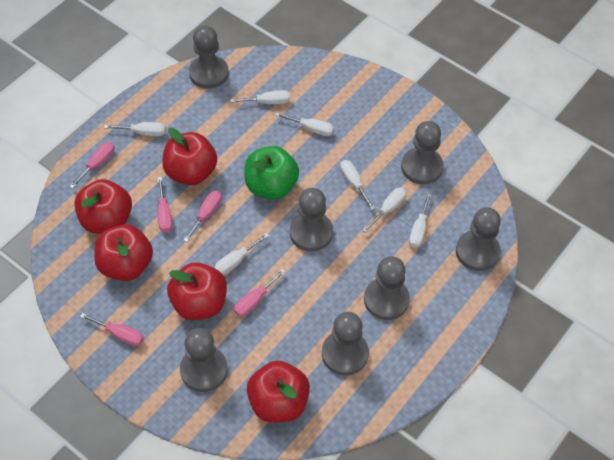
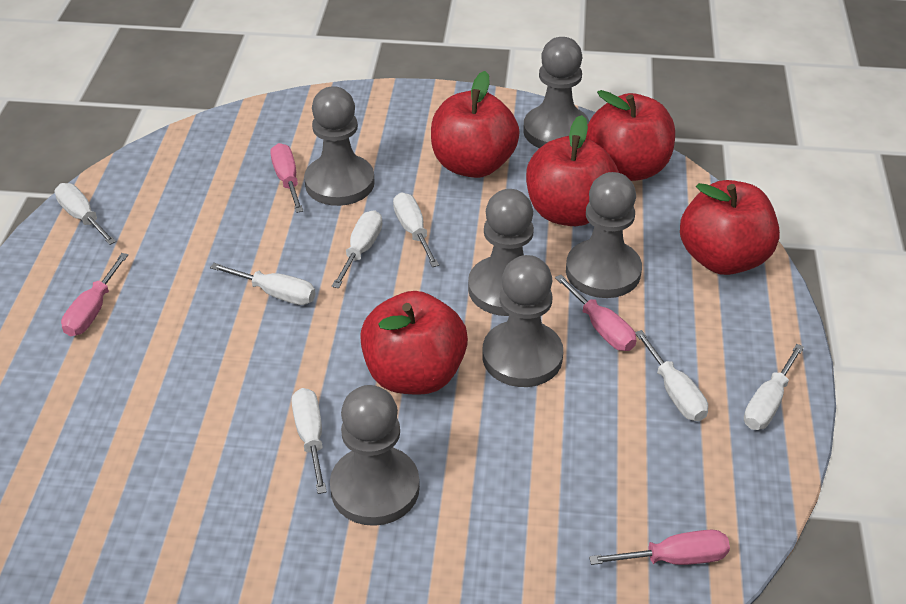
green apple: 1 -> 0
grey pawn: 7 -> 6
pink screwdriver: 5 -> 4

